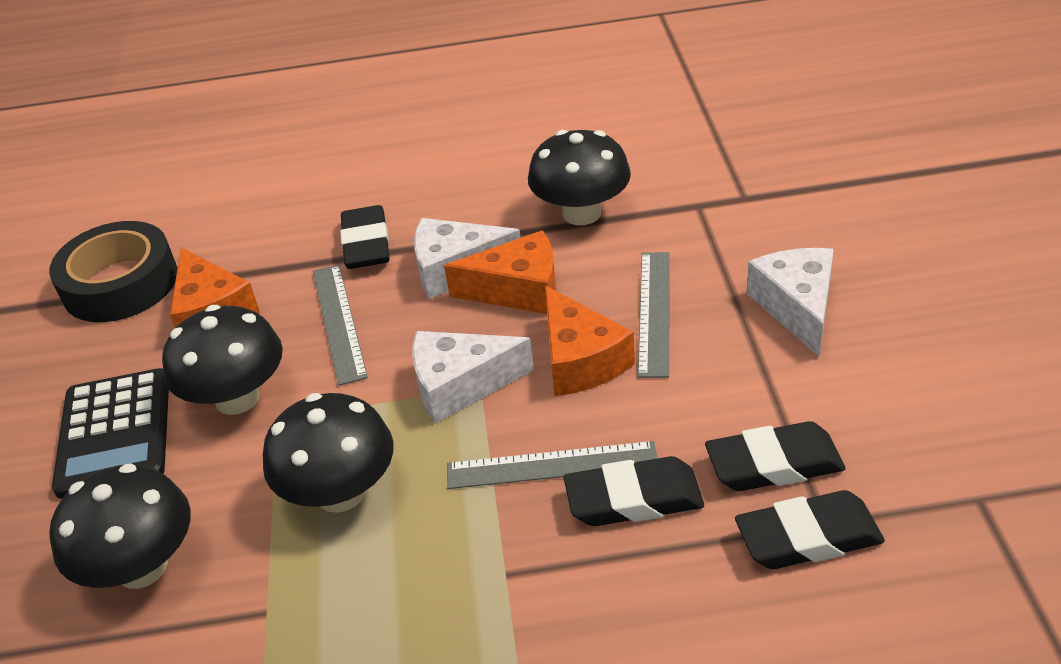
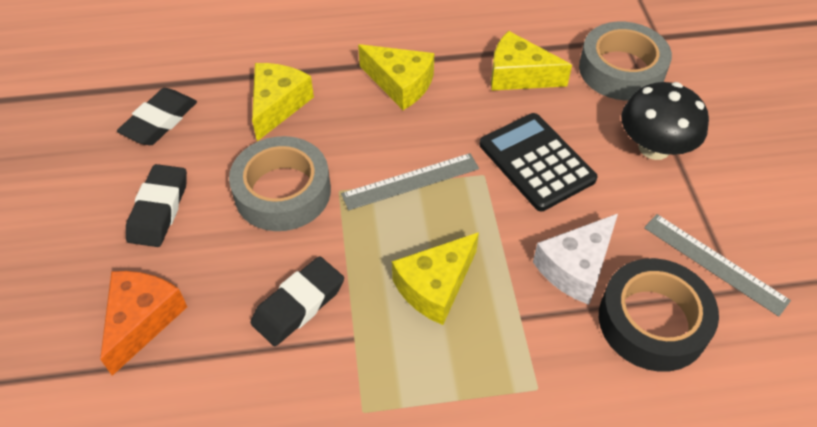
black eraser: 4 -> 3
black mushroom: 4 -> 1
grey ruler: 3 -> 2
grey tape: 0 -> 2
orange cheese: 3 -> 1
white cheese: 3 -> 1
yellow cheese: 0 -> 4

